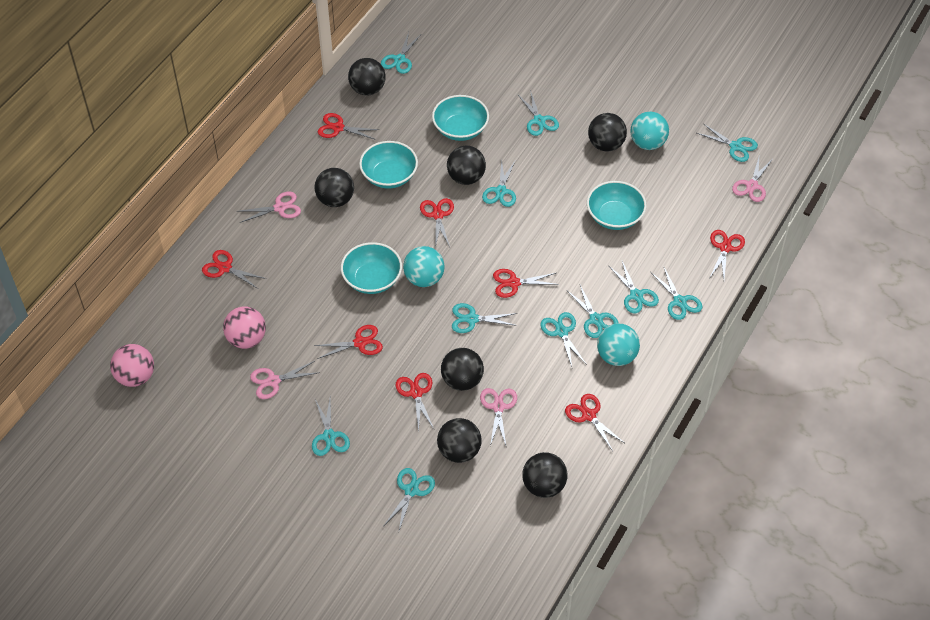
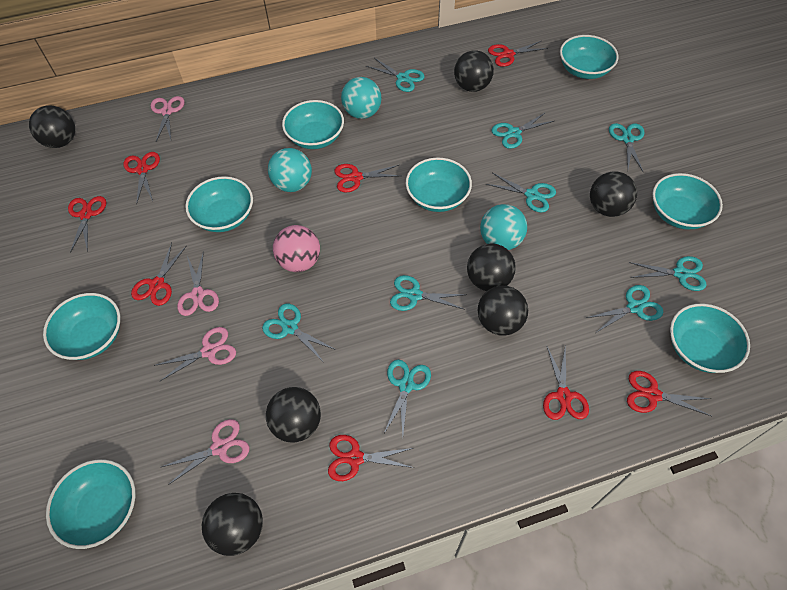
pink ball: 2 -> 1
turquoise bowl: 4 -> 8
turquoise scissors: 11 -> 9

